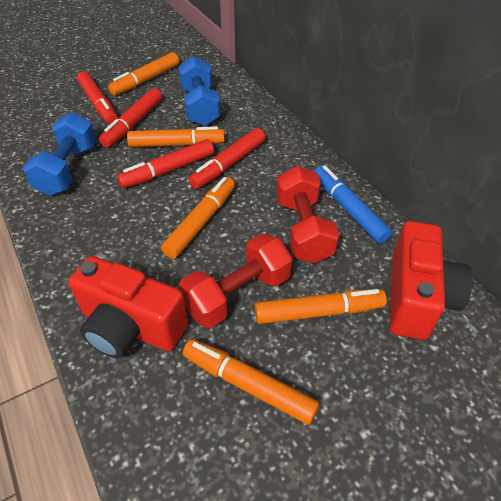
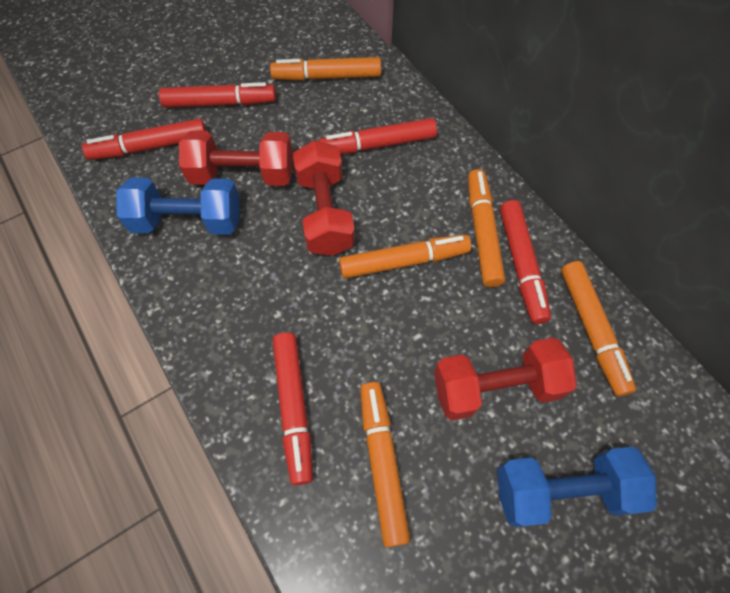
blue marker: 1 -> 0
red camera: 2 -> 0
red dumbbell: 2 -> 3
red marker: 4 -> 5

